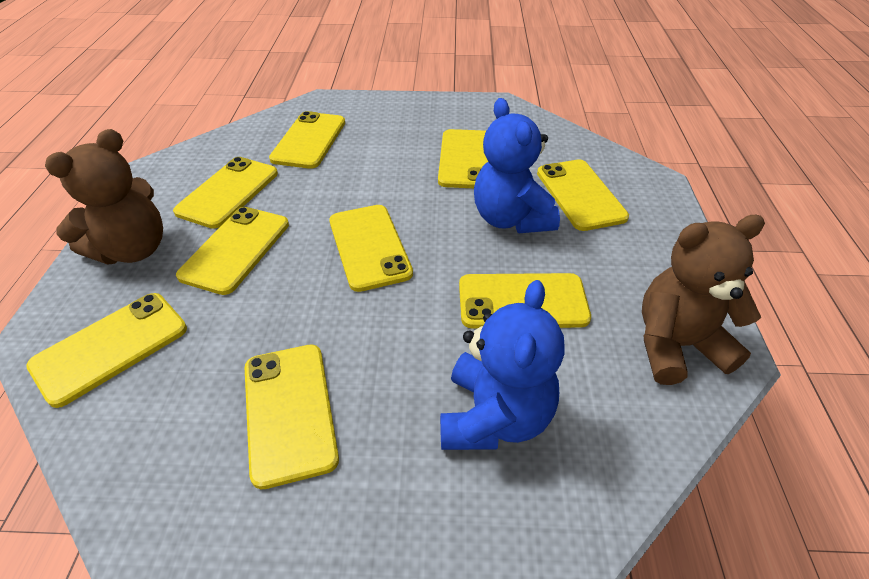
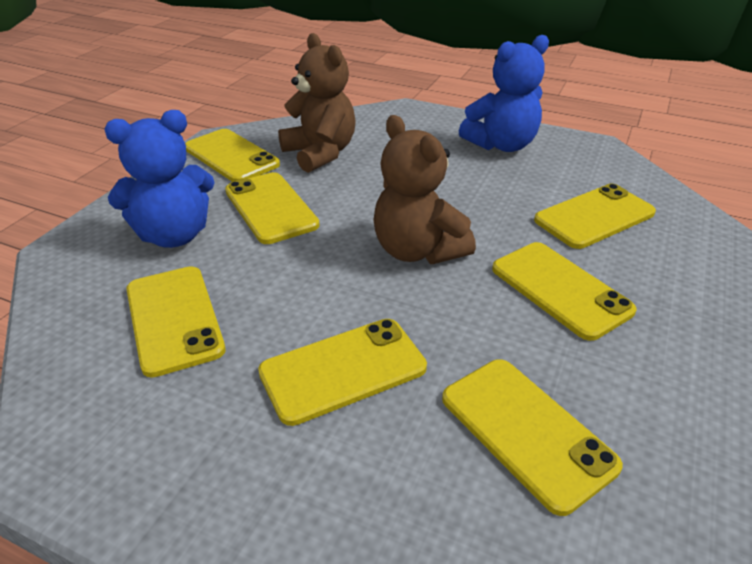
yellow phone: 9 -> 7

